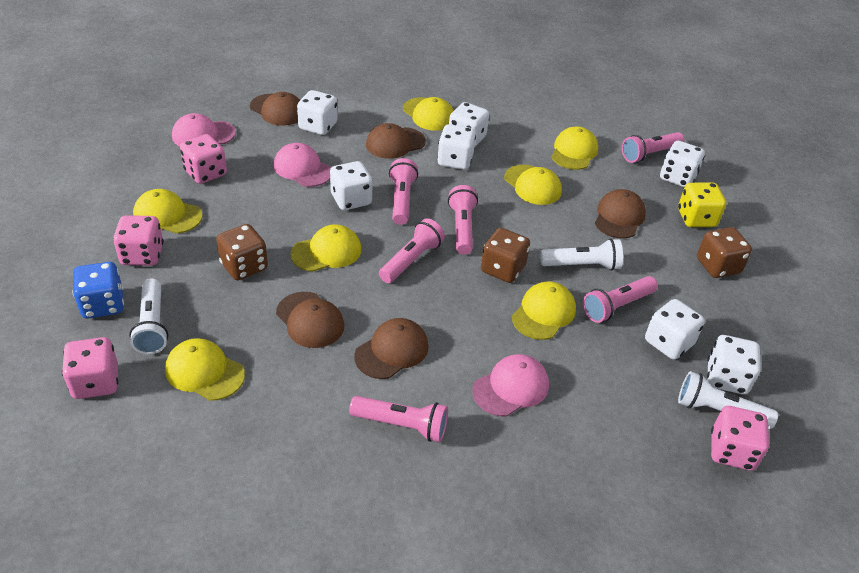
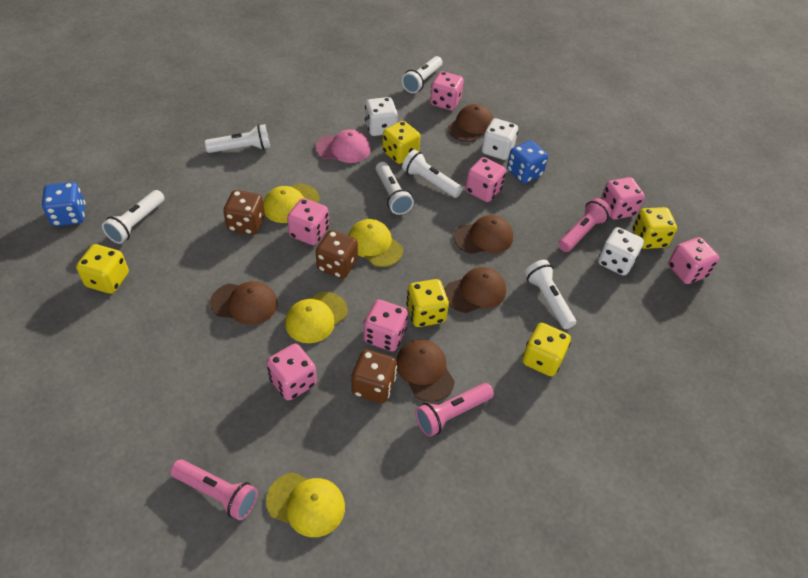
blue dice: 1 -> 2
pink cap: 3 -> 1
pink dice: 4 -> 7
pink flashlight: 6 -> 3
white dice: 7 -> 3
white flashlight: 3 -> 6
yellow cap: 7 -> 4
yellow dice: 1 -> 5

